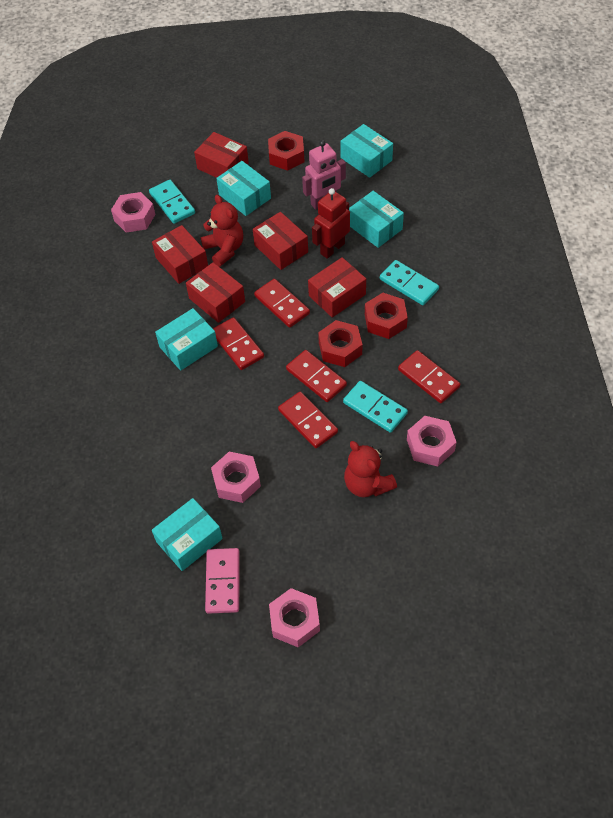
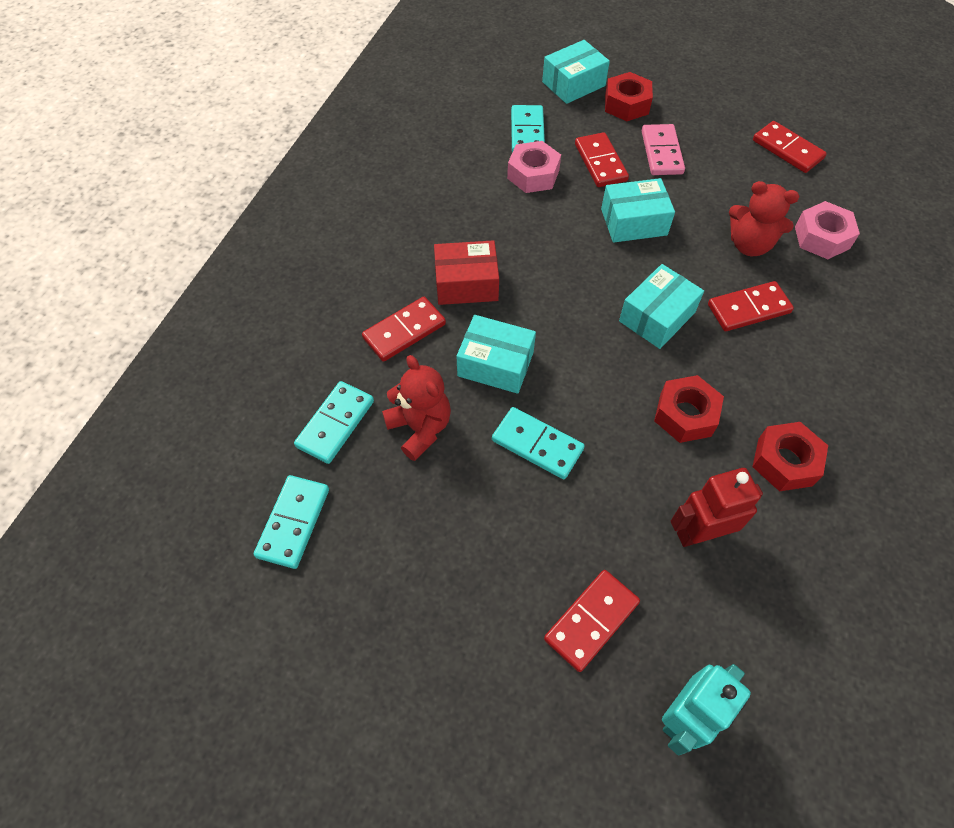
pink nut: 4 -> 2
pink robot: 1 -> 0
red box: 5 -> 1
turquoise box: 5 -> 4
turquoise domino: 3 -> 4
turquoise robot: 0 -> 1

